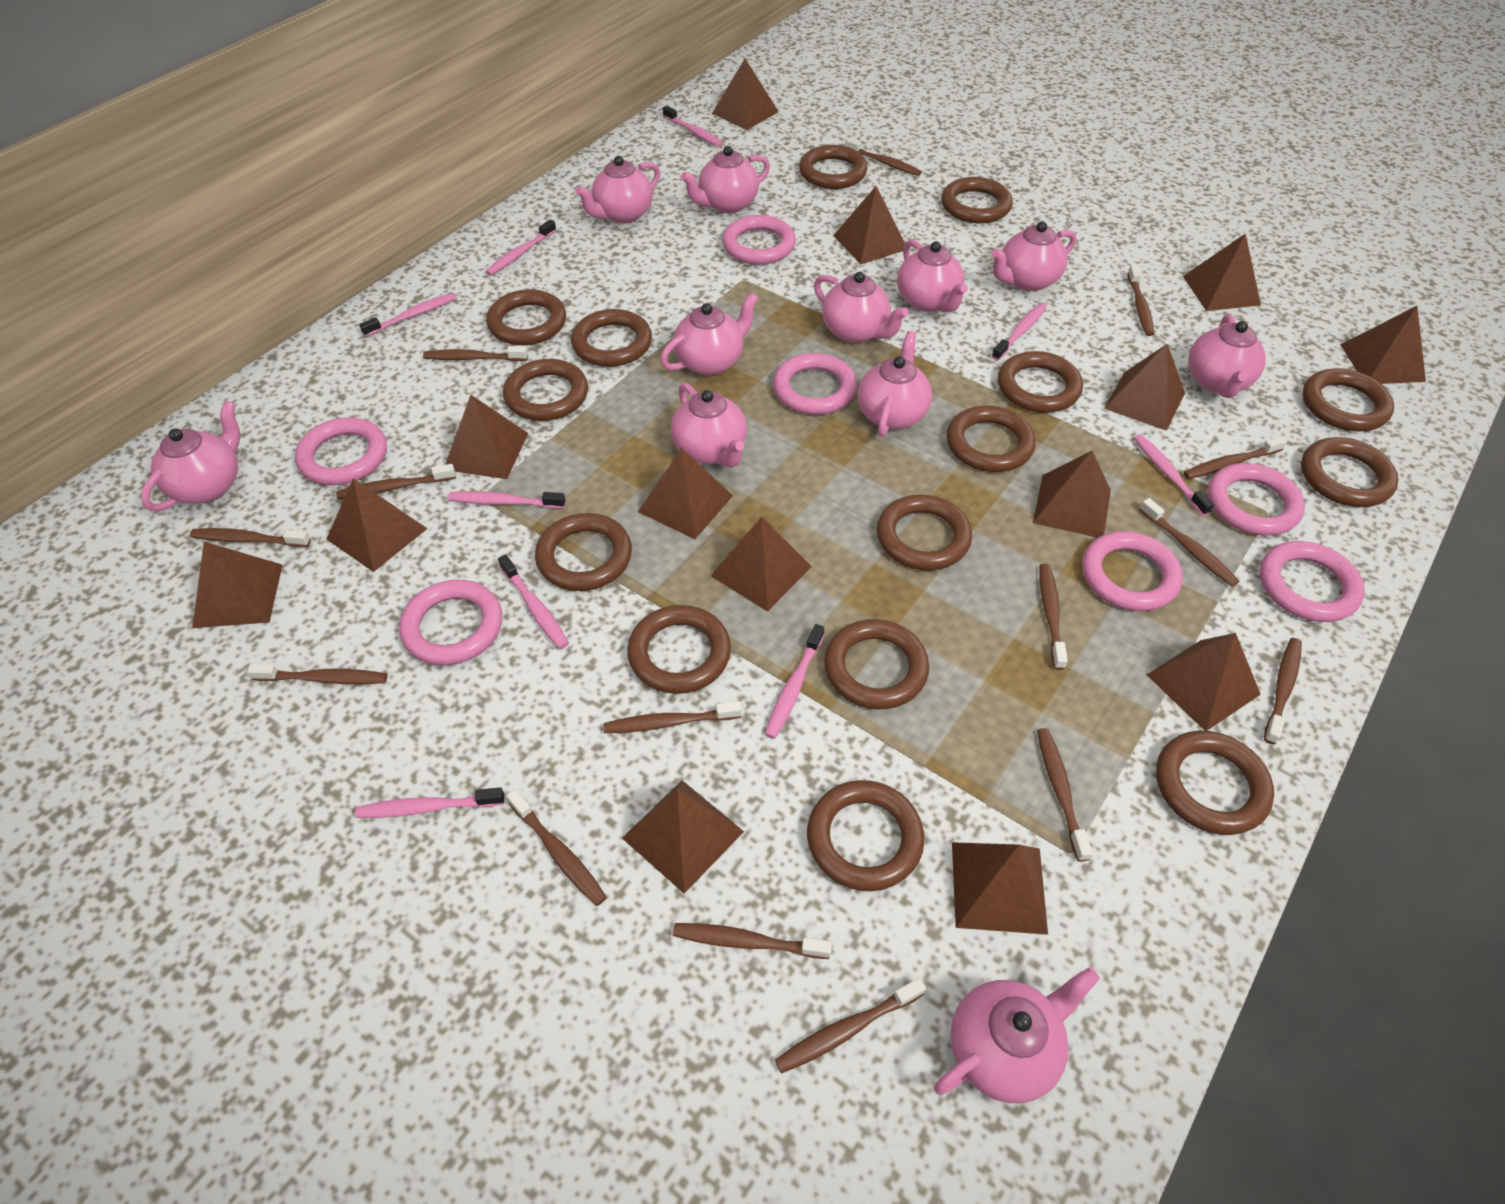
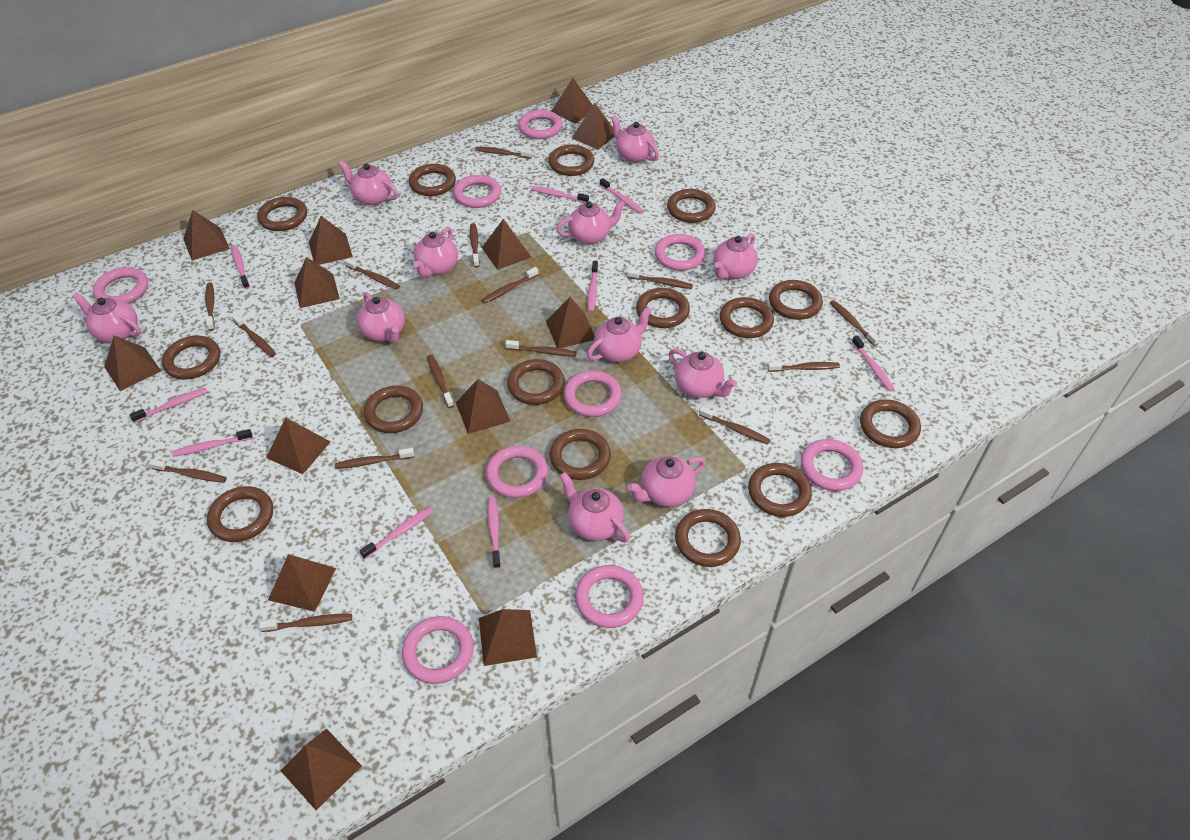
brown pyramid: 14 -> 13
pink ring: 7 -> 9

